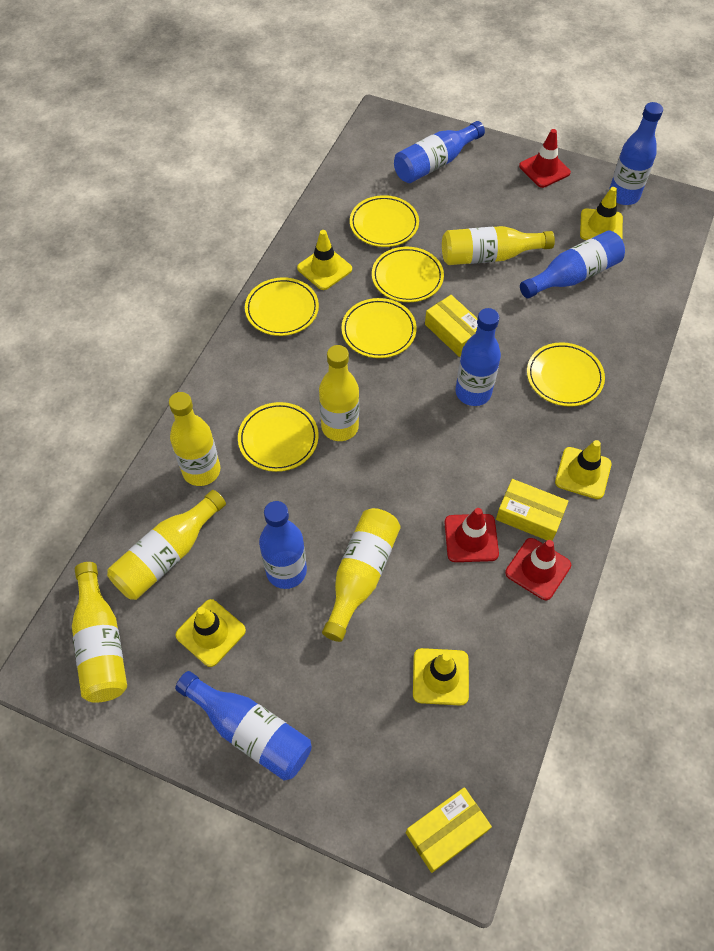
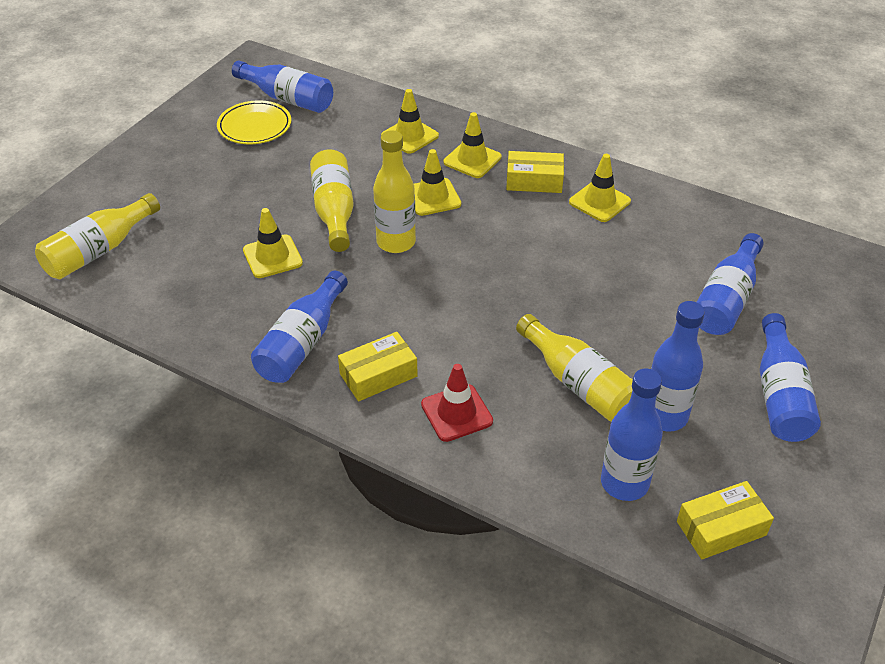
red traffic cone: 3 -> 1
yellow bottle: 6 -> 4
yellow plate: 6 -> 1

